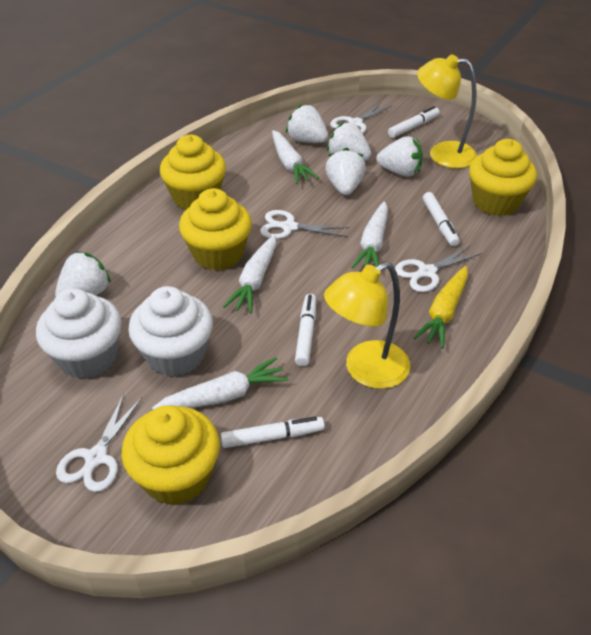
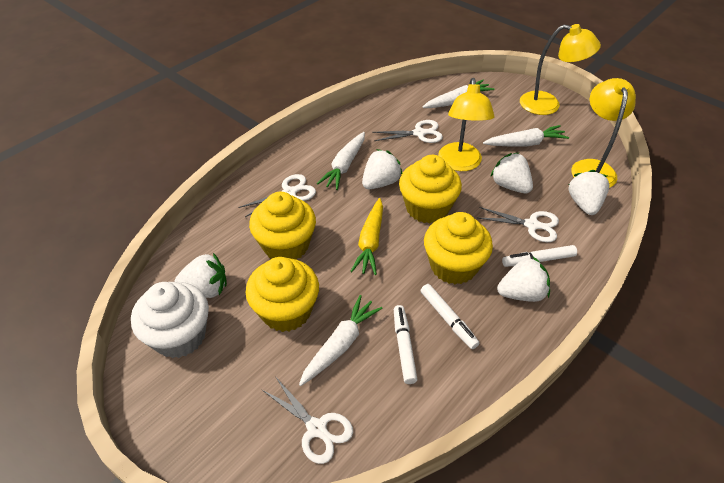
white cupcake: 2 -> 1
white marker: 4 -> 3
yellow lamp: 2 -> 3

